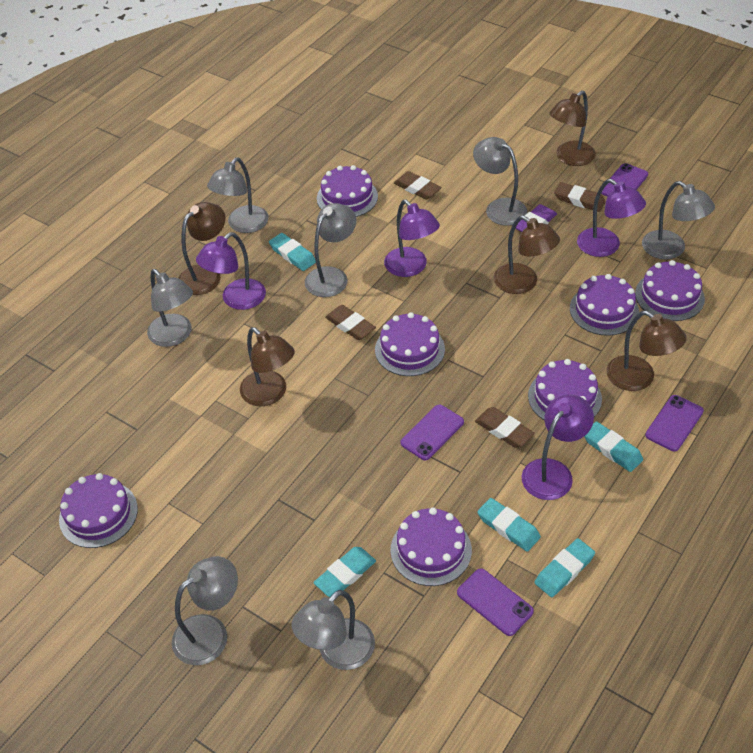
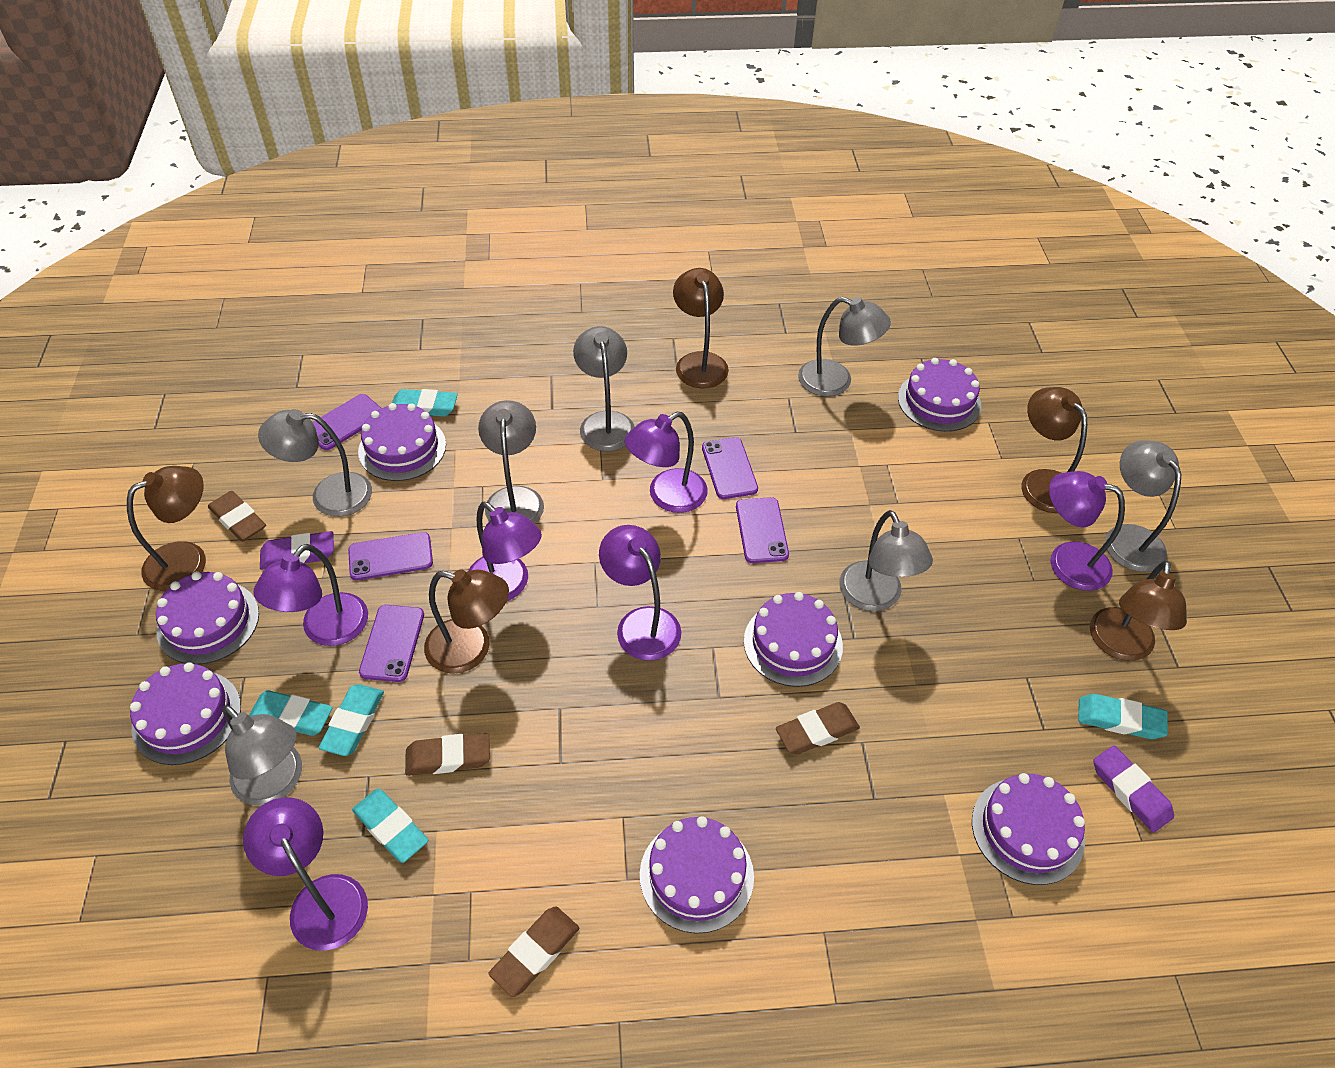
purple eraser: 1 -> 2
purple lamp: 4 -> 6
purple phone: 4 -> 5

